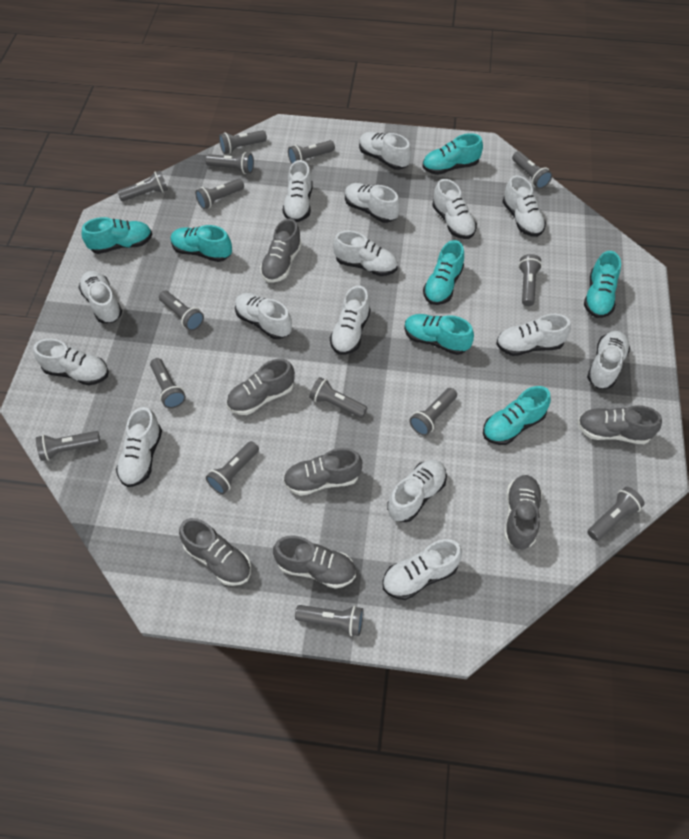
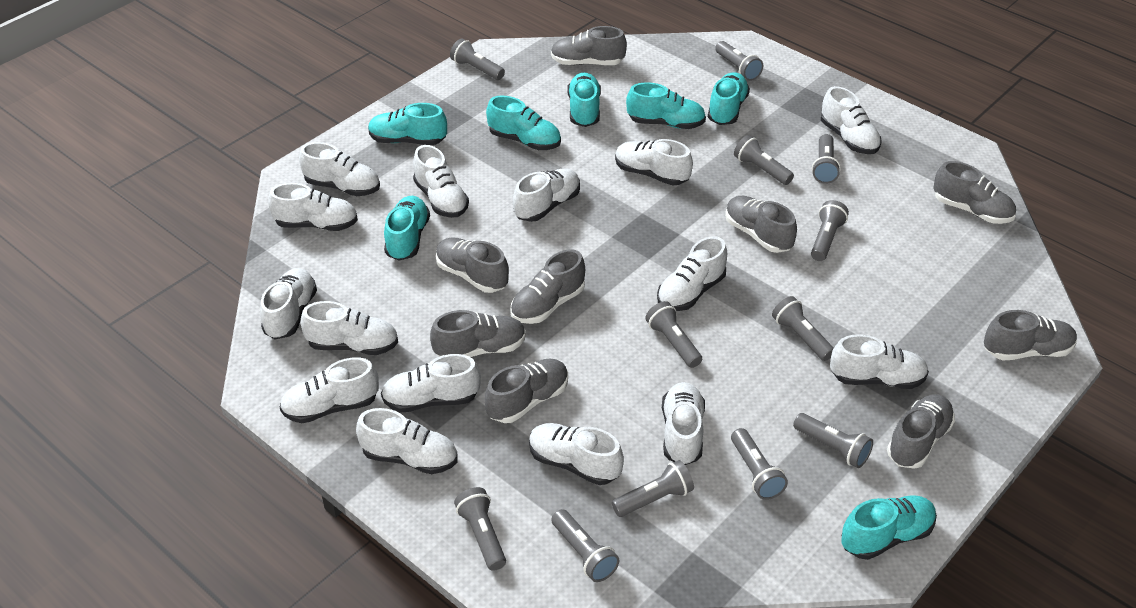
grey flashlight: 15 -> 12
grey shoe: 7 -> 9

